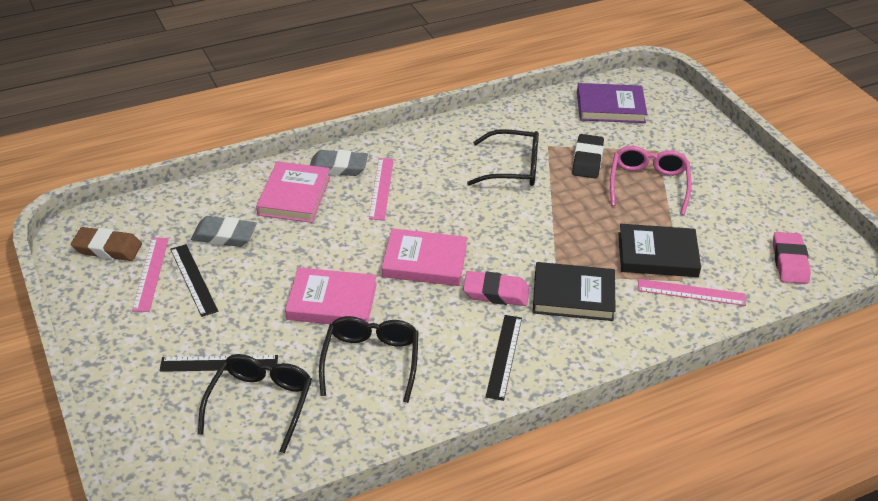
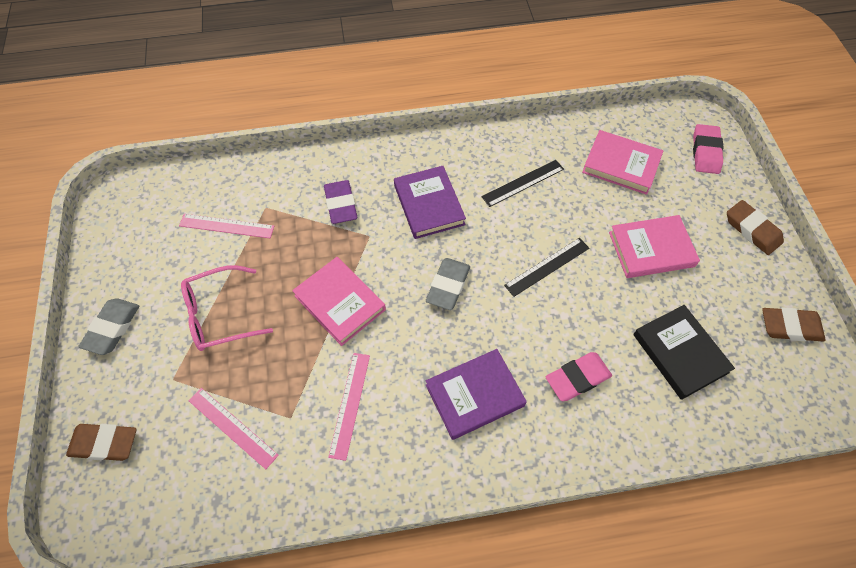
black book: 2 -> 1
black eraser: 1 -> 0
black glasses: 3 -> 0
black ruler: 3 -> 2
brown eraser: 1 -> 3
purple book: 1 -> 2
purple eraser: 0 -> 1

